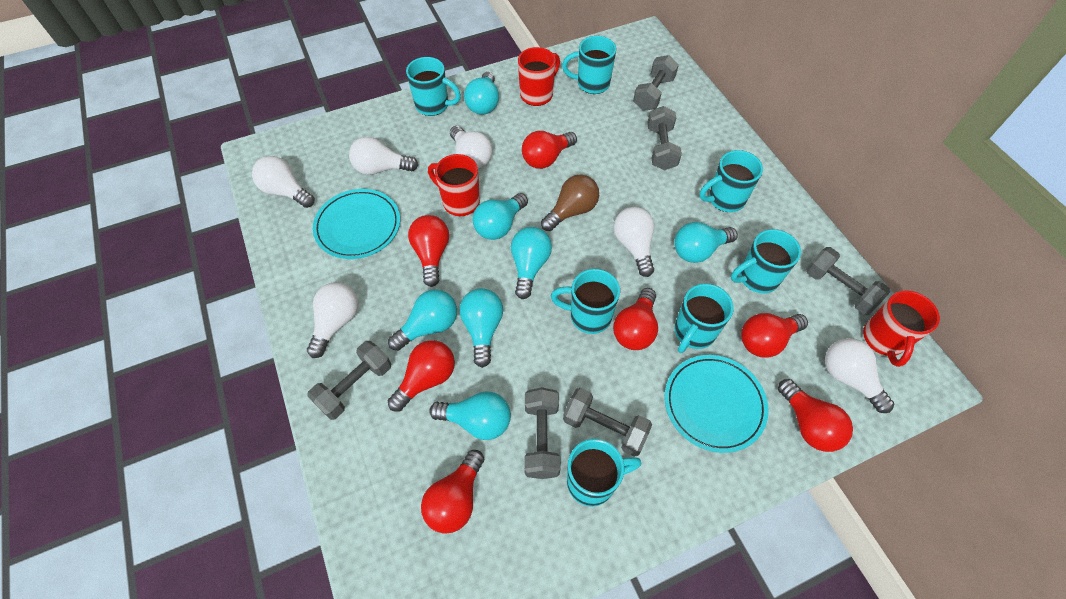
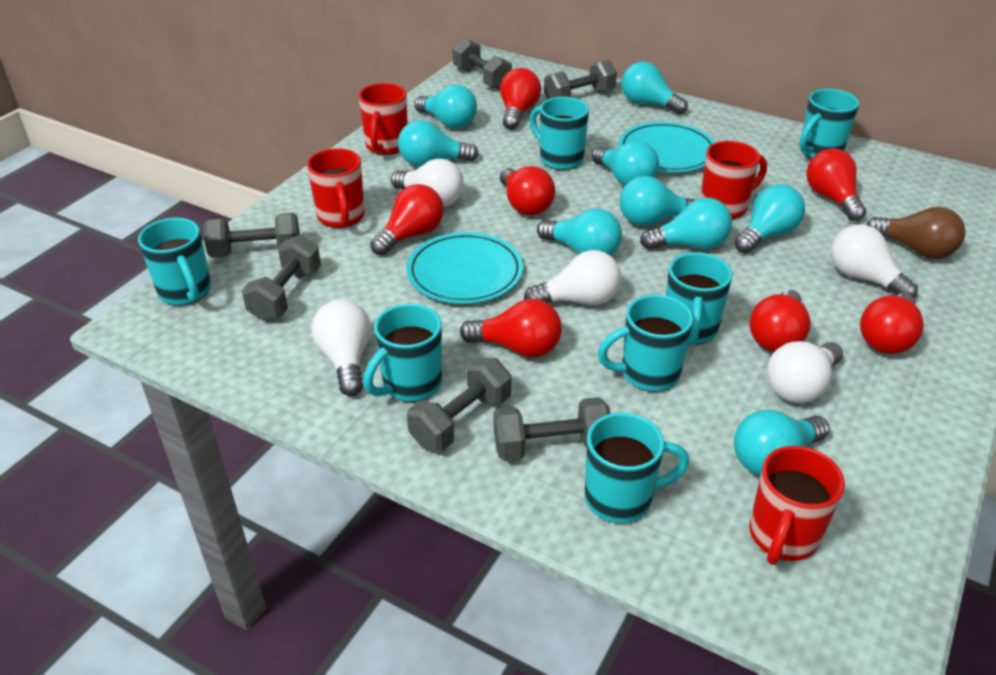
red mug: 3 -> 4
turquoise light bulb: 7 -> 9
white light bulb: 6 -> 5

